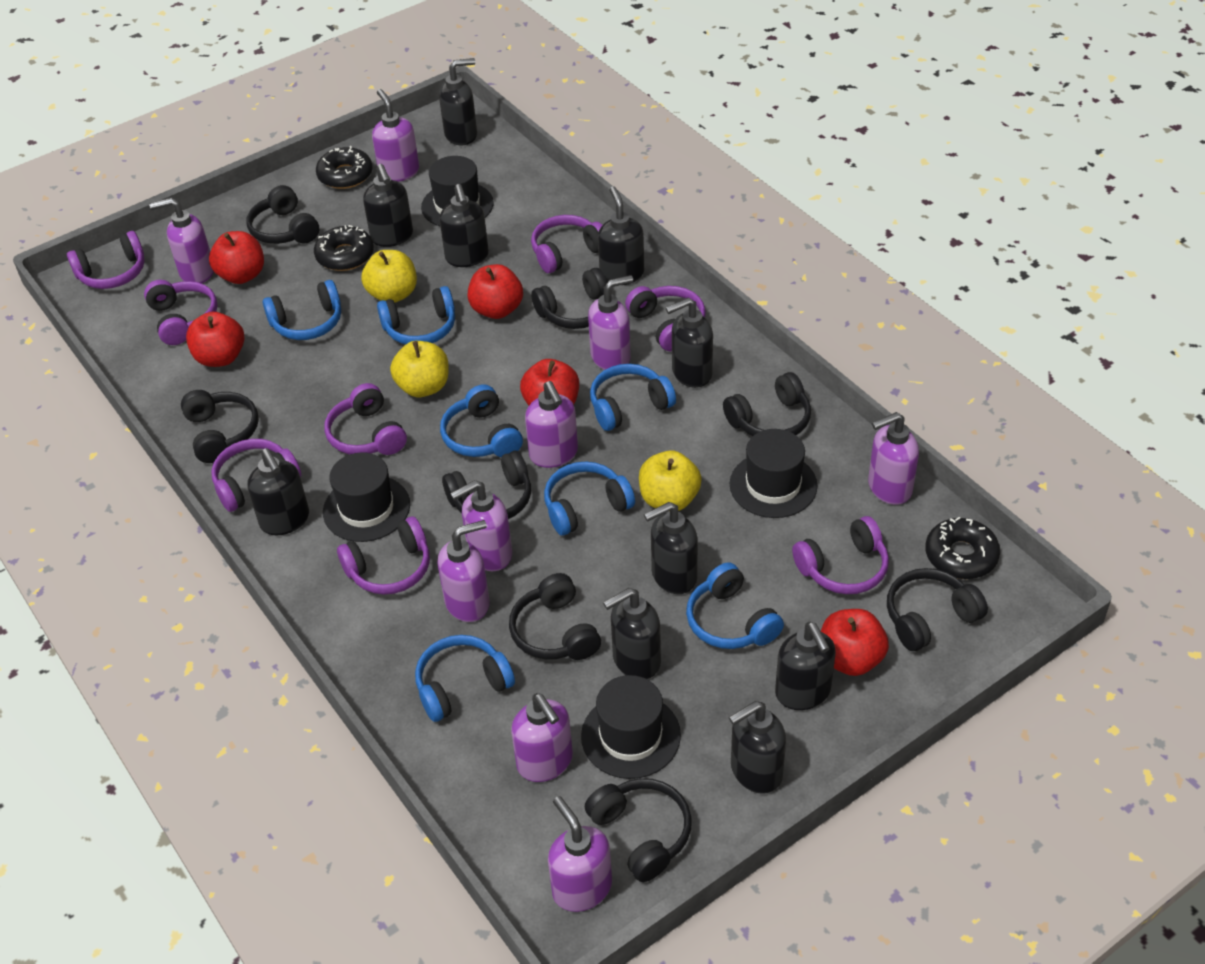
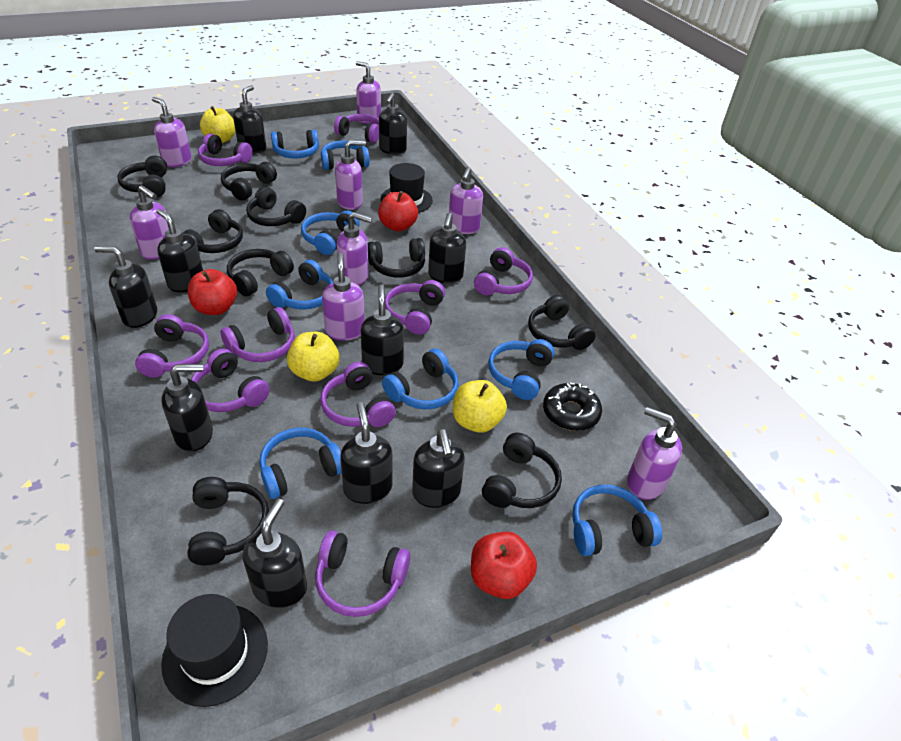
black donut: 3 -> 1
black hat: 4 -> 2
black headphones: 8 -> 9
blue headphones: 7 -> 8
purple headphones: 8 -> 9
purple soap dispenser: 9 -> 8
red apple: 5 -> 3

